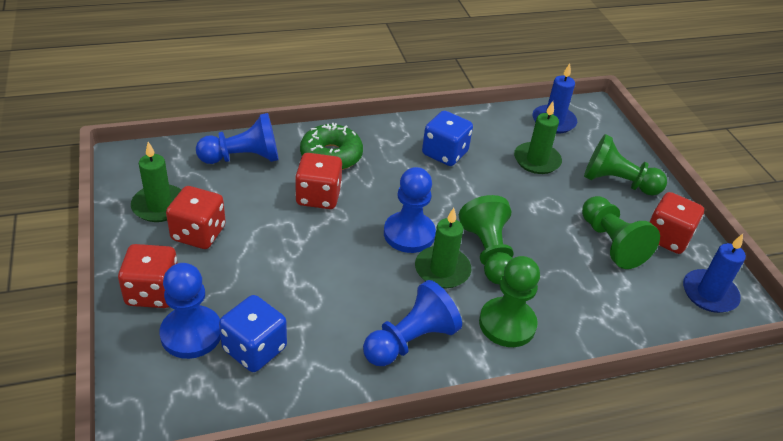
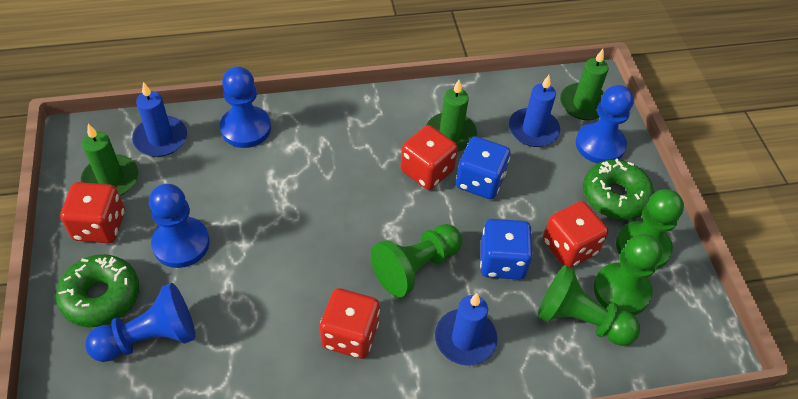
blue candle: 2 -> 3
green donut: 1 -> 2

